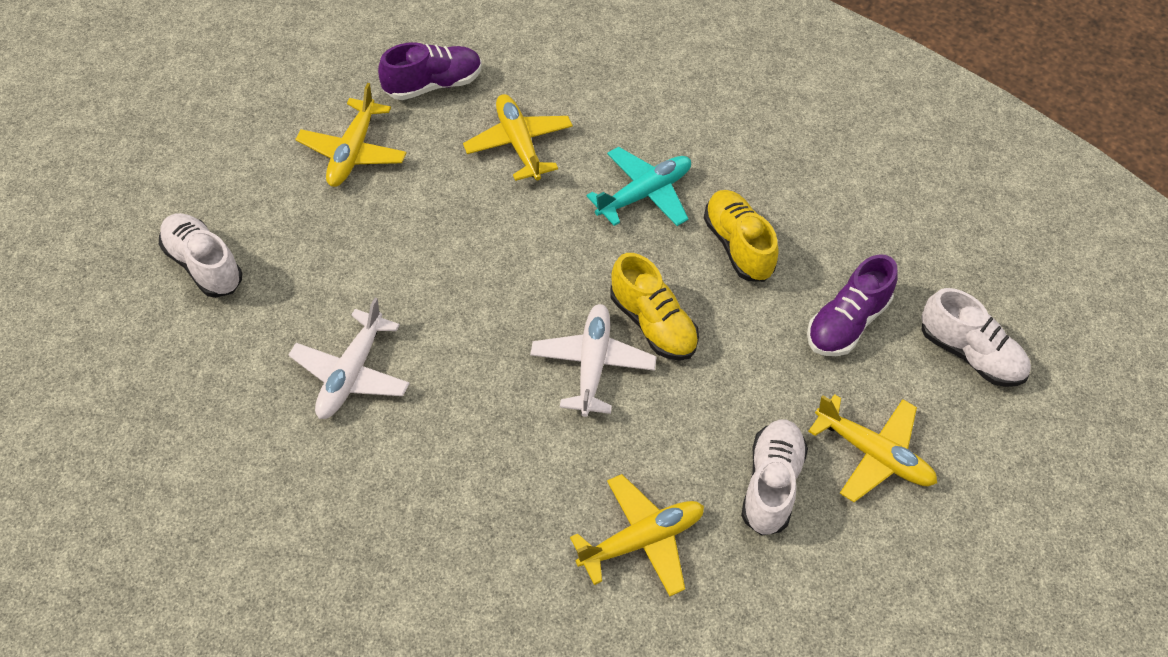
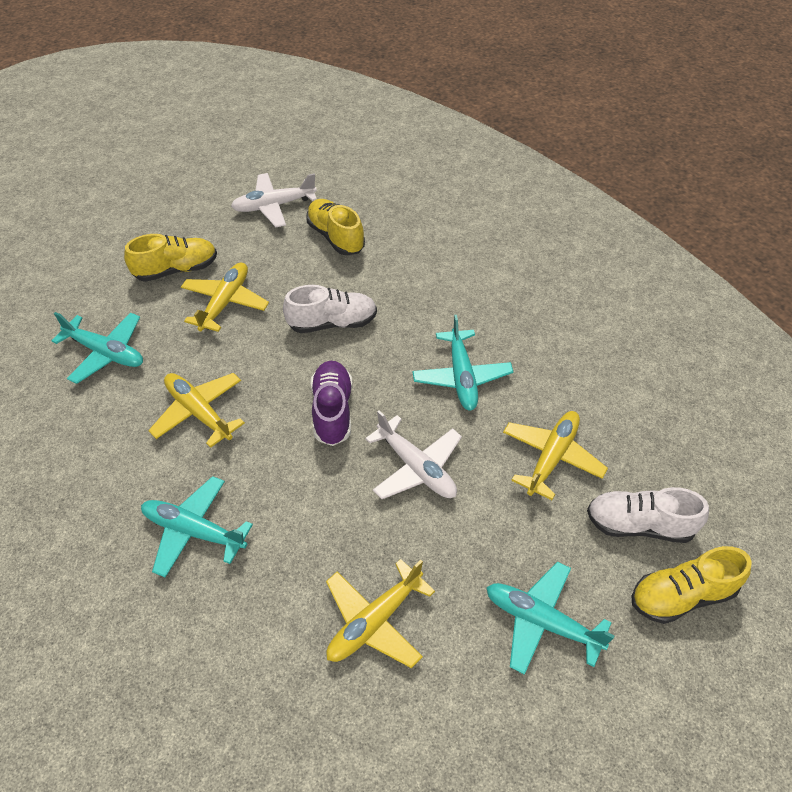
purple shoe: 2 -> 1
turquoise plane: 1 -> 4
white shoe: 3 -> 2
yellow shoe: 2 -> 3

